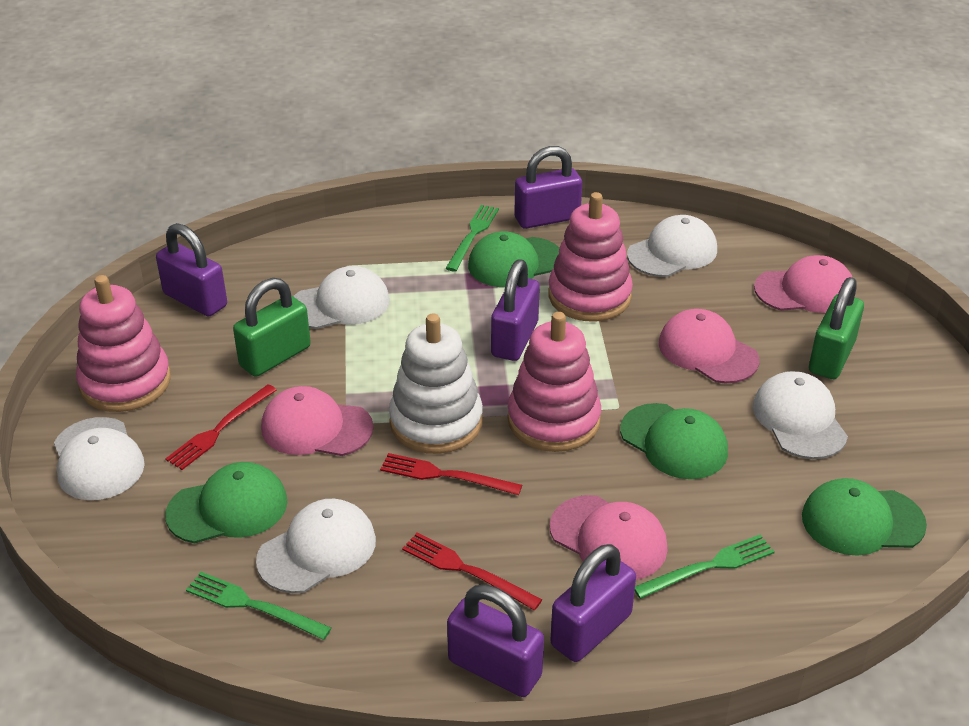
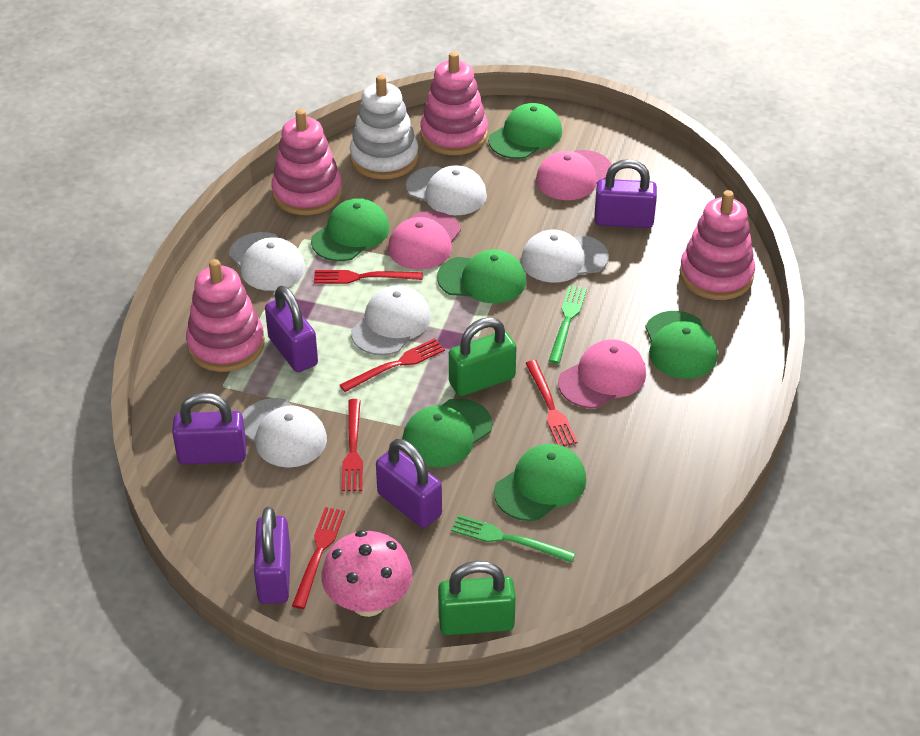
green cap: 4 -> 6
green fork: 3 -> 2
pink cap: 4 -> 3
pink mushroom: 0 -> 1
pink stacking toy: 3 -> 4
red fork: 3 -> 5

